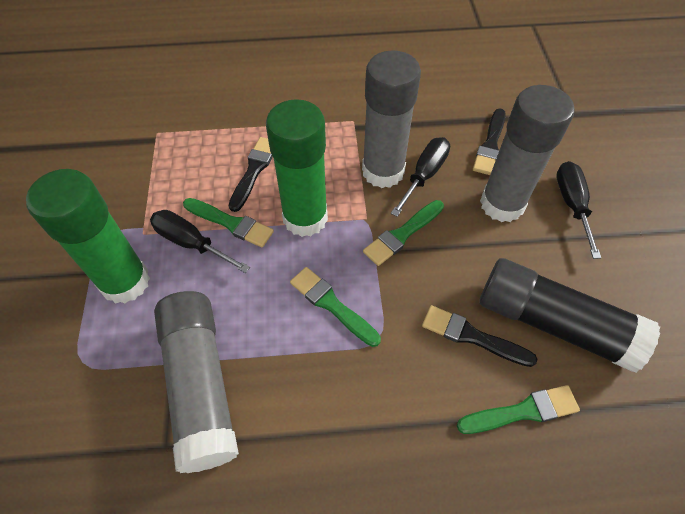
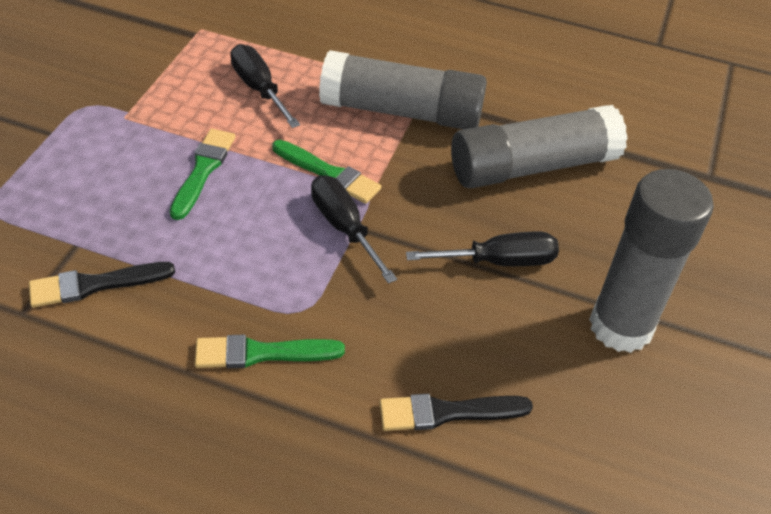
black brush: 3 -> 2
black glue stick: 1 -> 0
green brush: 4 -> 3
green glue stick: 2 -> 0

